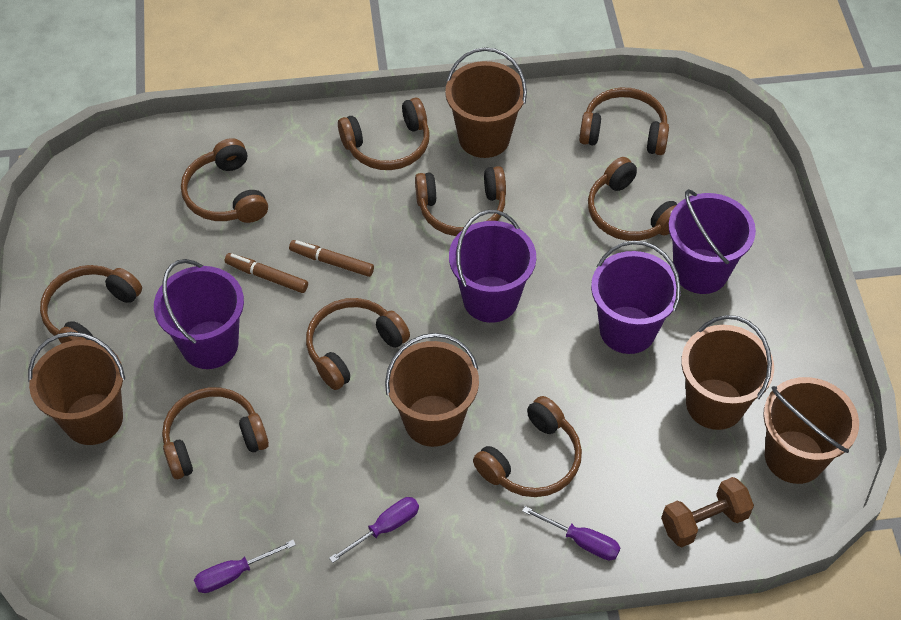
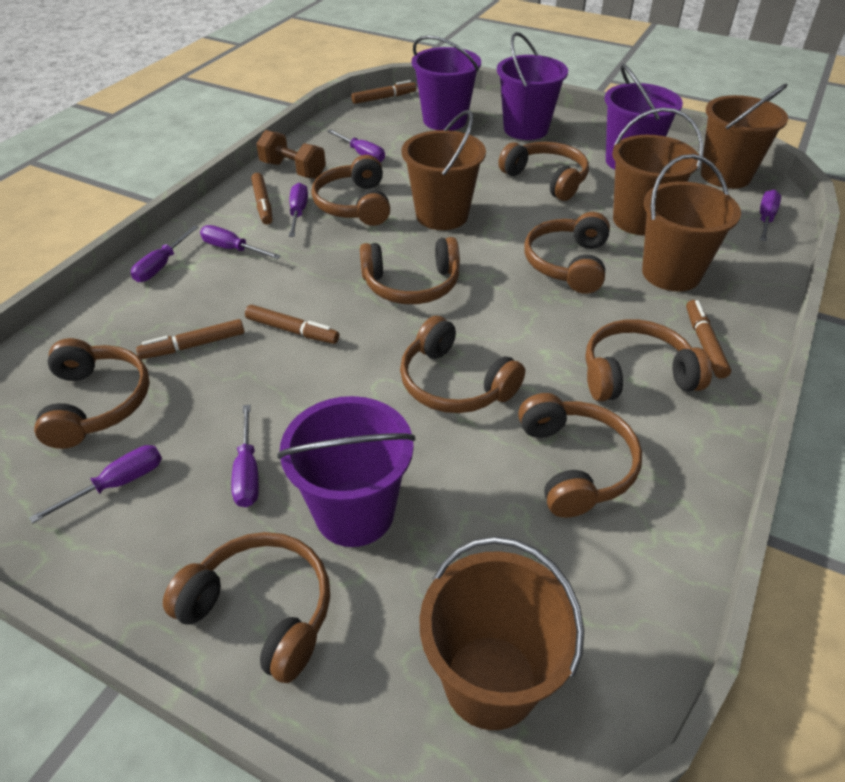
brown marker: 2 -> 5
purple screwdriver: 3 -> 7

